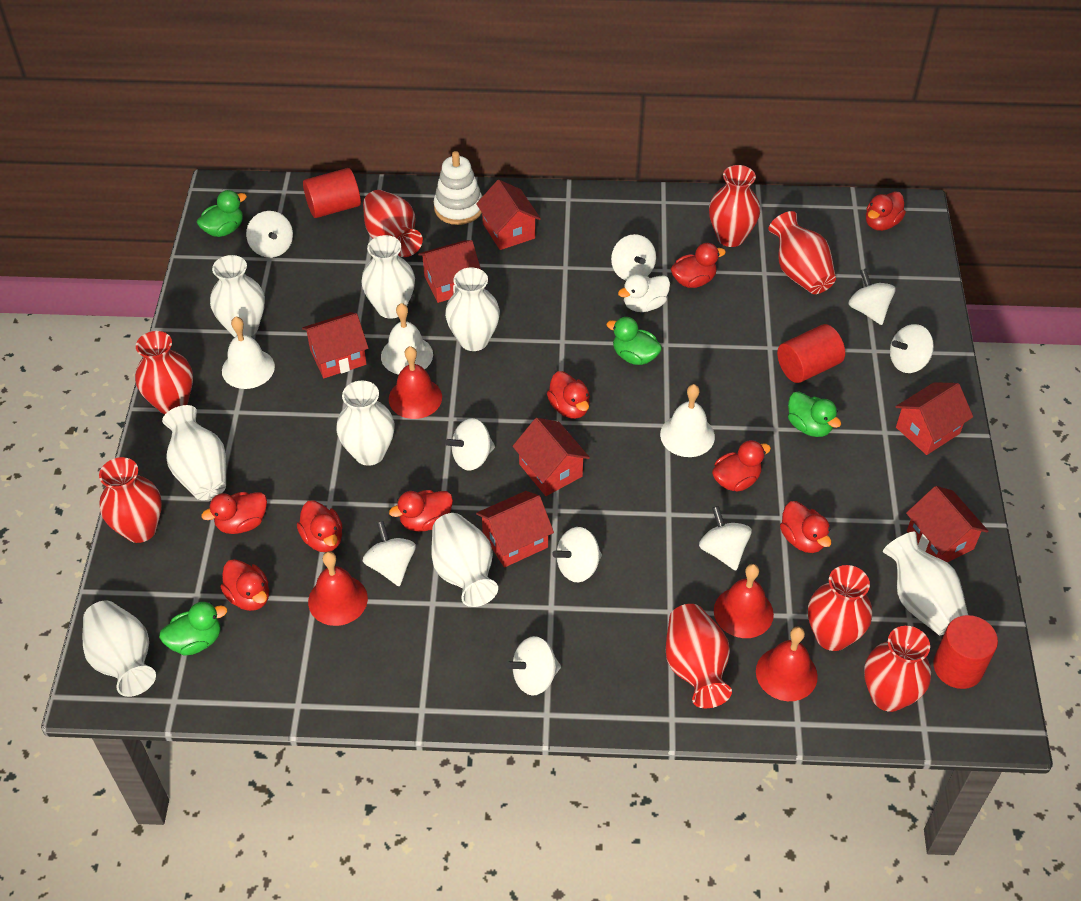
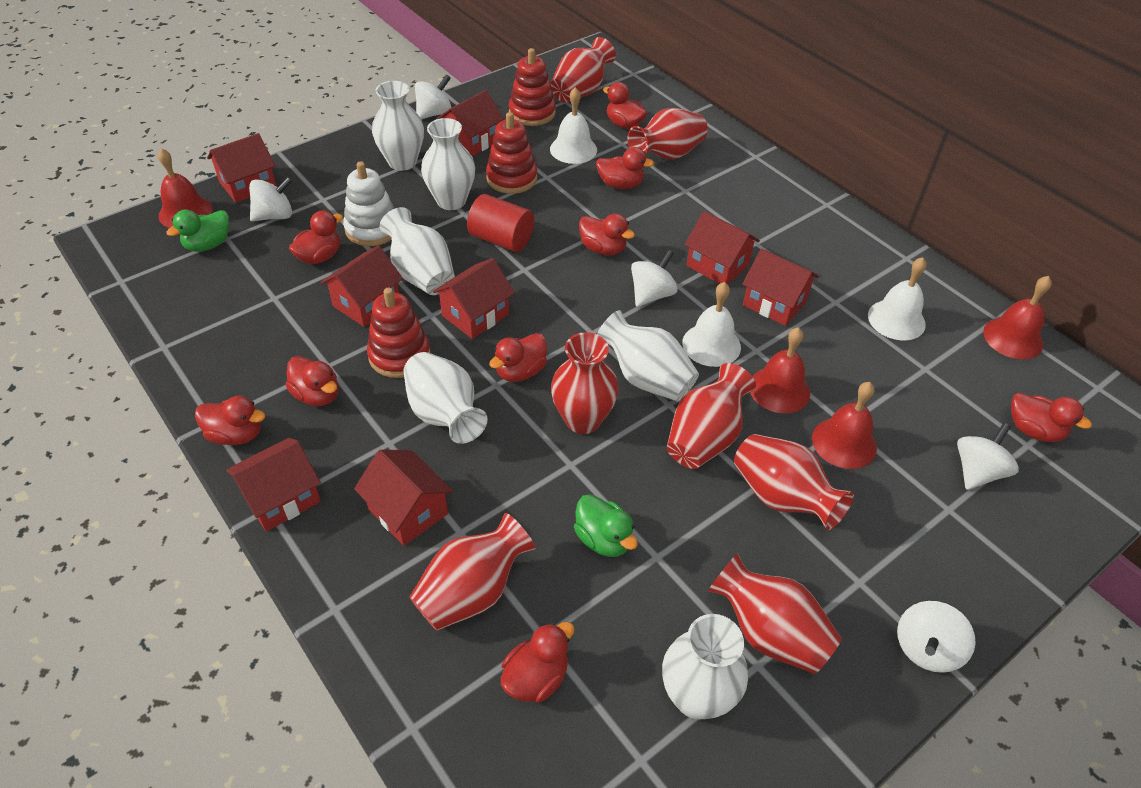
green duck: 4 -> 2
red cylinder: 3 -> 1
red house: 7 -> 8
red stacking toy: 0 -> 3
red vase: 8 -> 7
white duck: 1 -> 0
white spinning top: 9 -> 5
white vase: 8 -> 6

